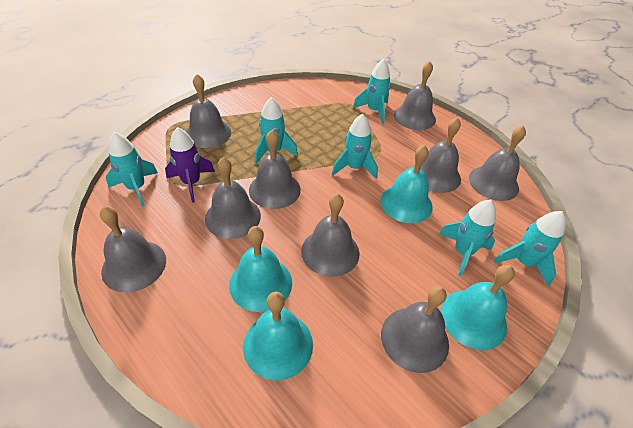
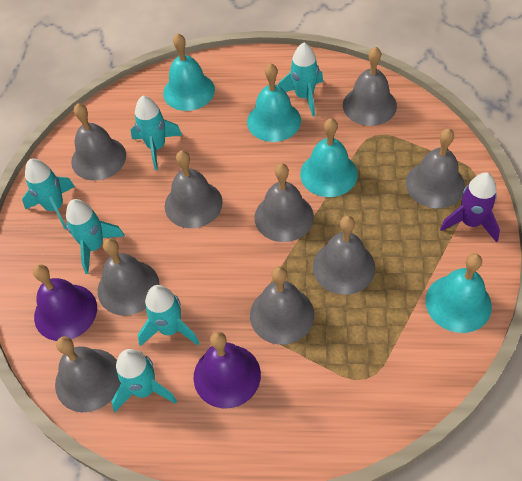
purple bell: 0 -> 2

